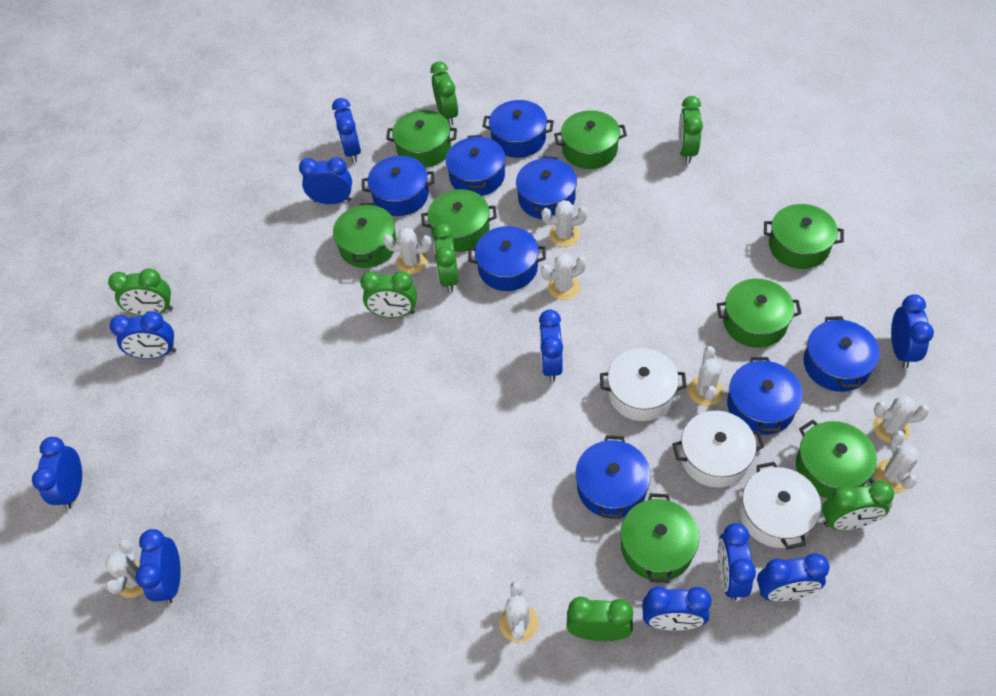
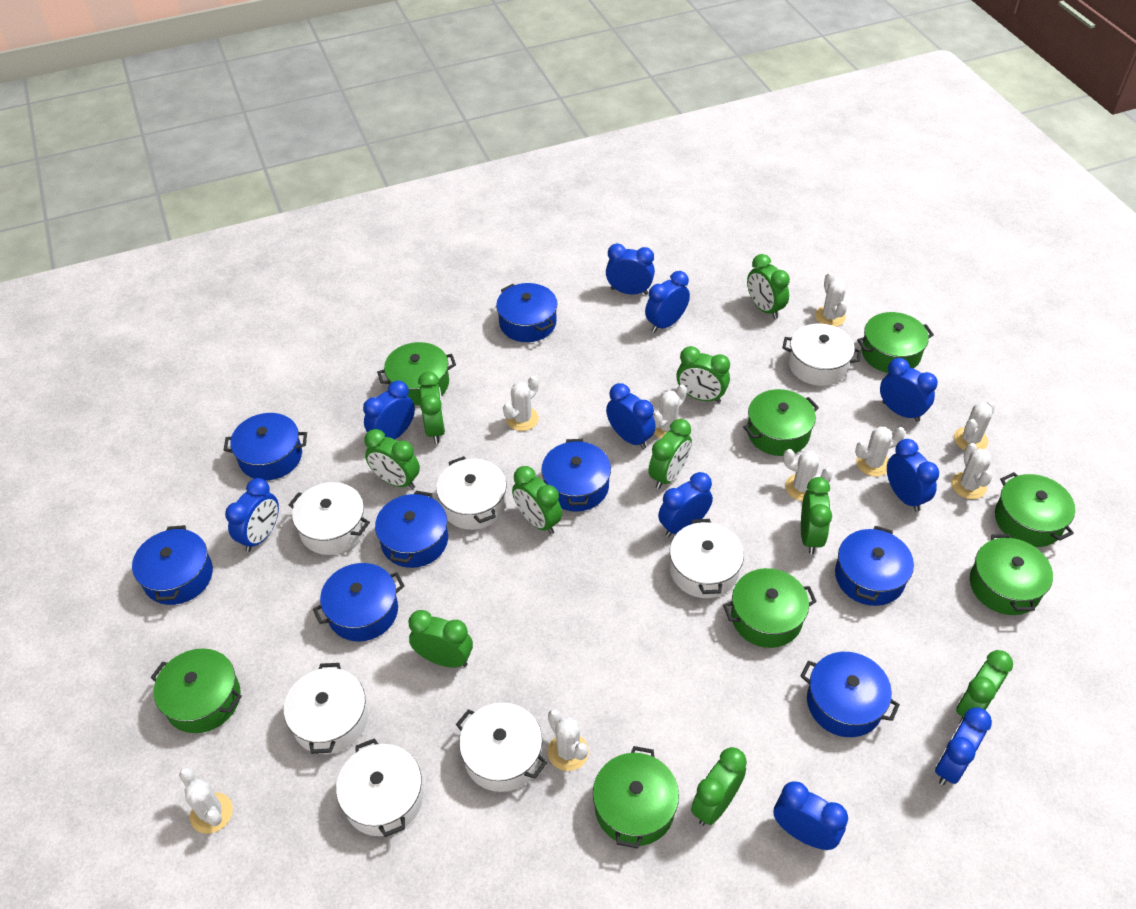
green clock: 7 -> 10
white cactus: 8 -> 9
white pot: 3 -> 7

